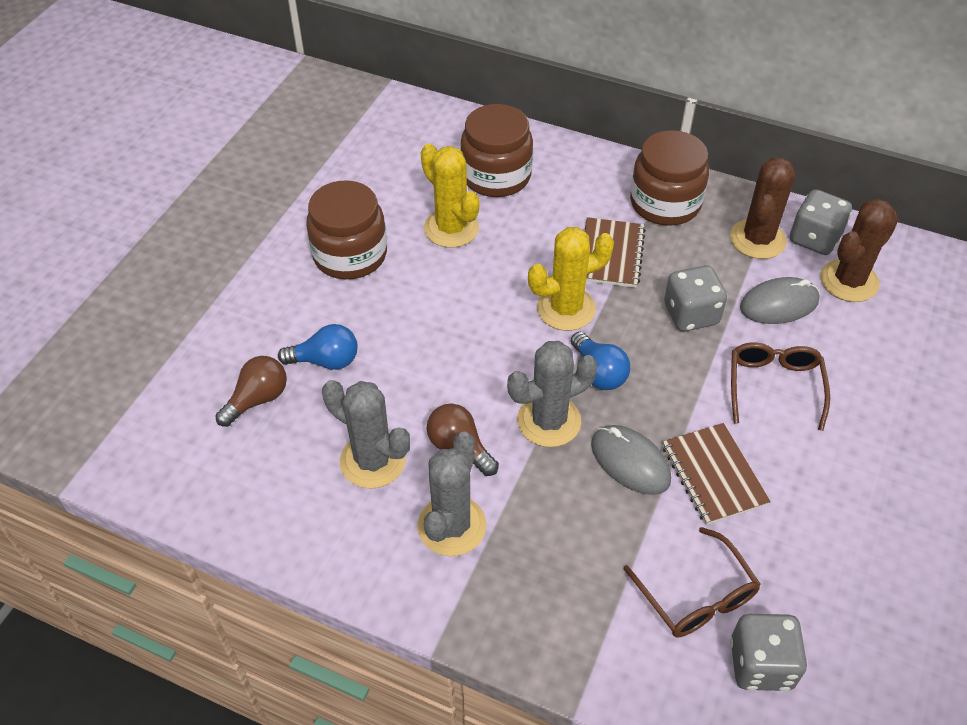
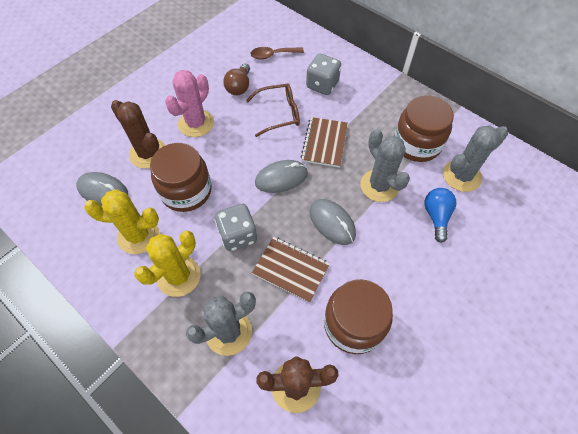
blue light bulb: 2 -> 1
brown glasses: 2 -> 1
brown light bulb: 2 -> 1
brown spoon: 0 -> 1
grey dice: 3 -> 2
grey mouse: 2 -> 3
pink cactus: 0 -> 1

